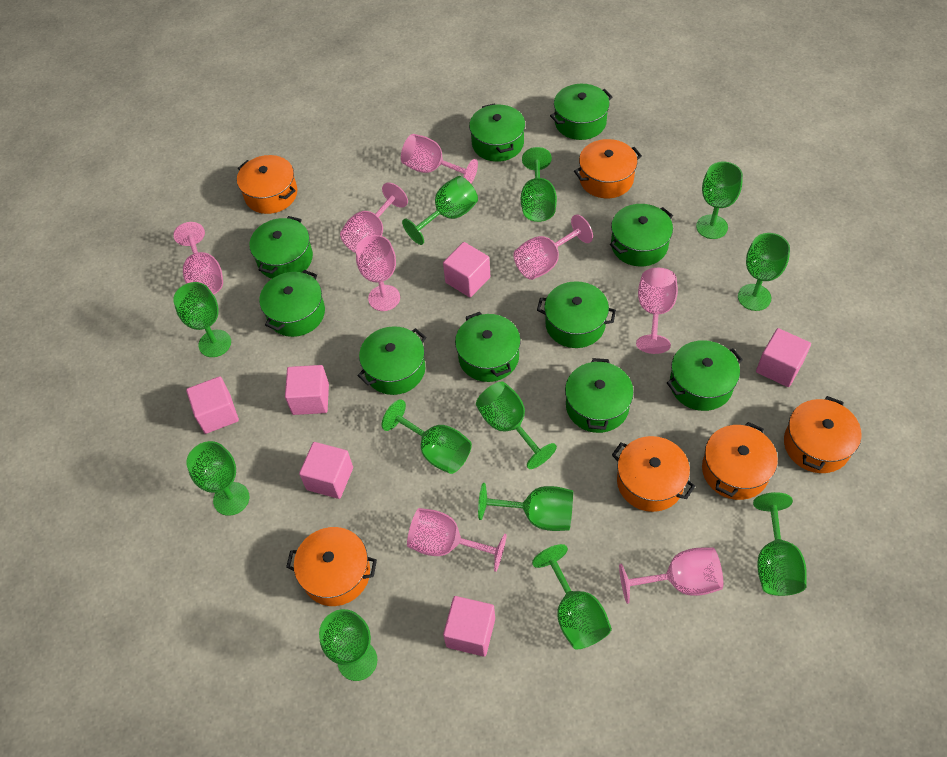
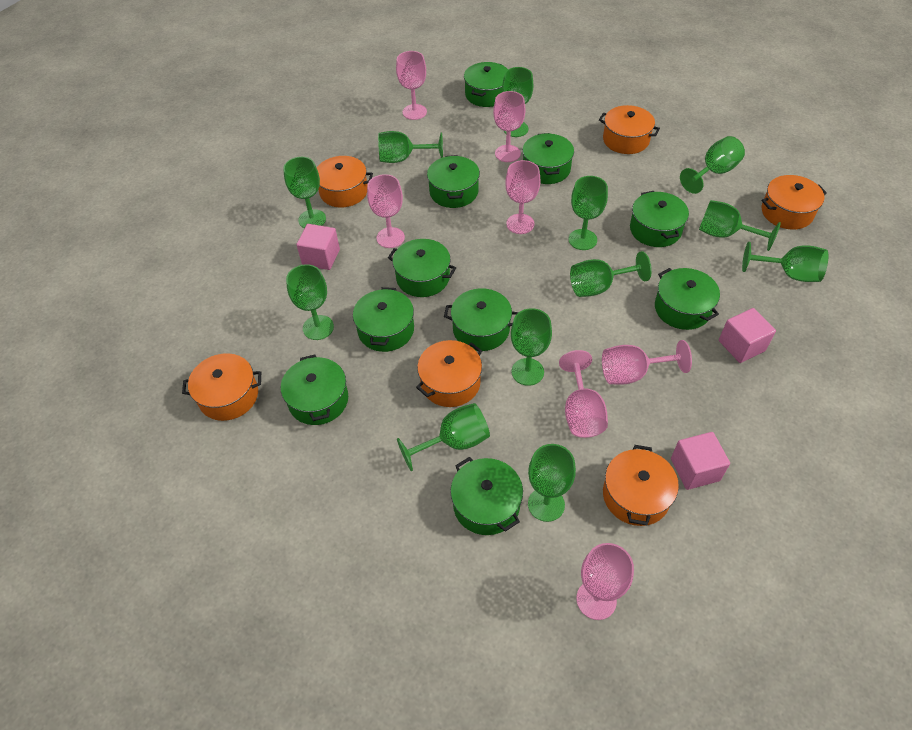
pink cube: 6 -> 3
pink goblet: 8 -> 7

